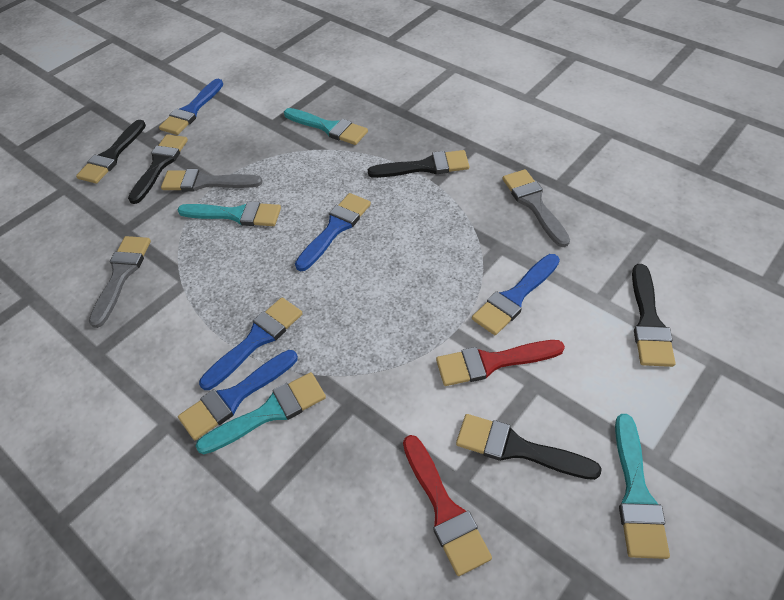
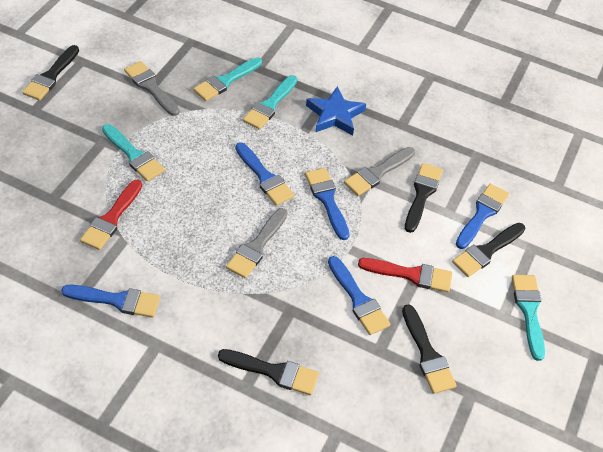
blue star: 0 -> 1

